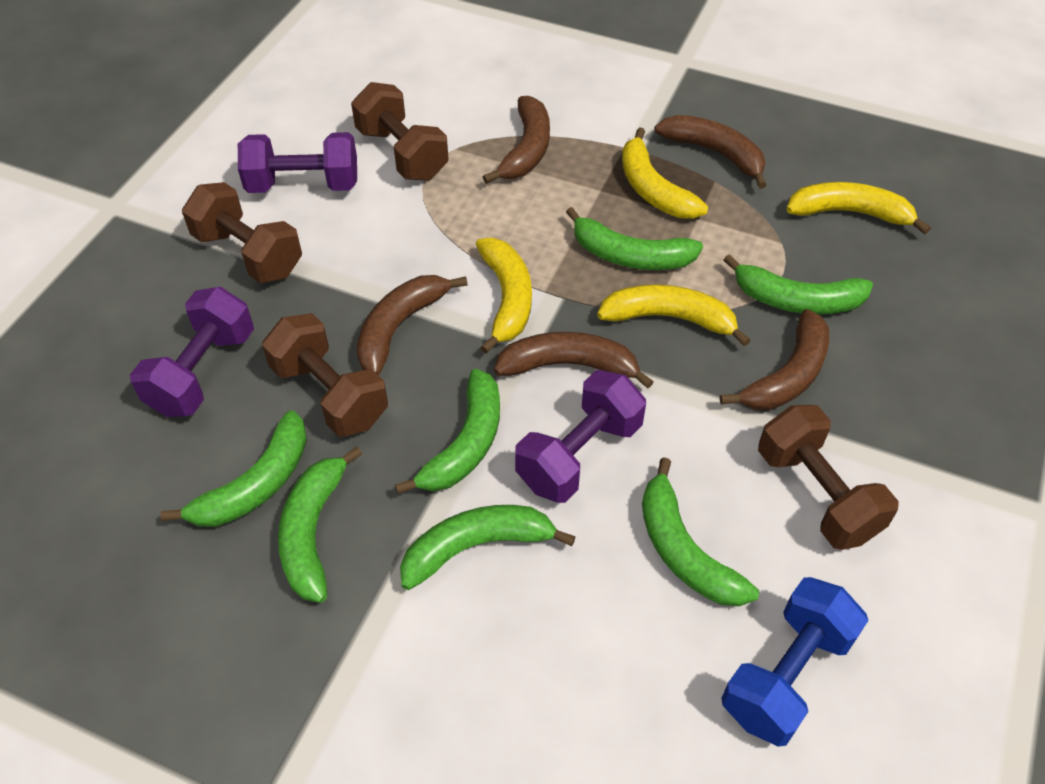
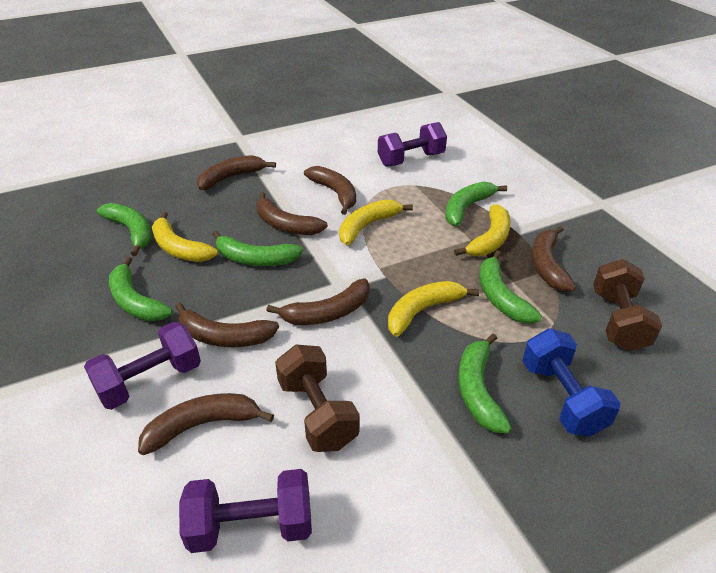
brown banana: 5 -> 7
brown dumbbell: 4 -> 2
green banana: 7 -> 6

